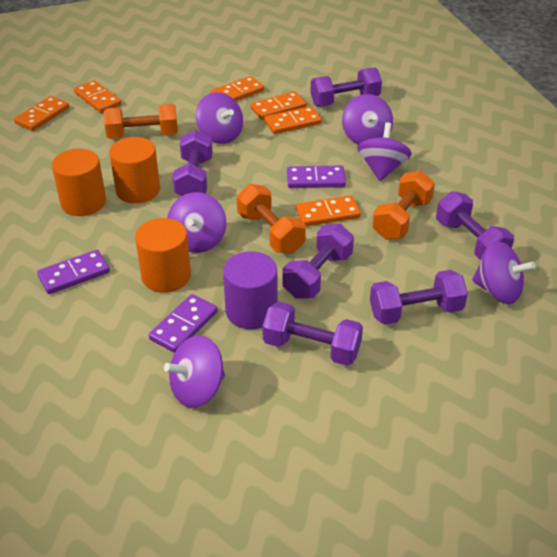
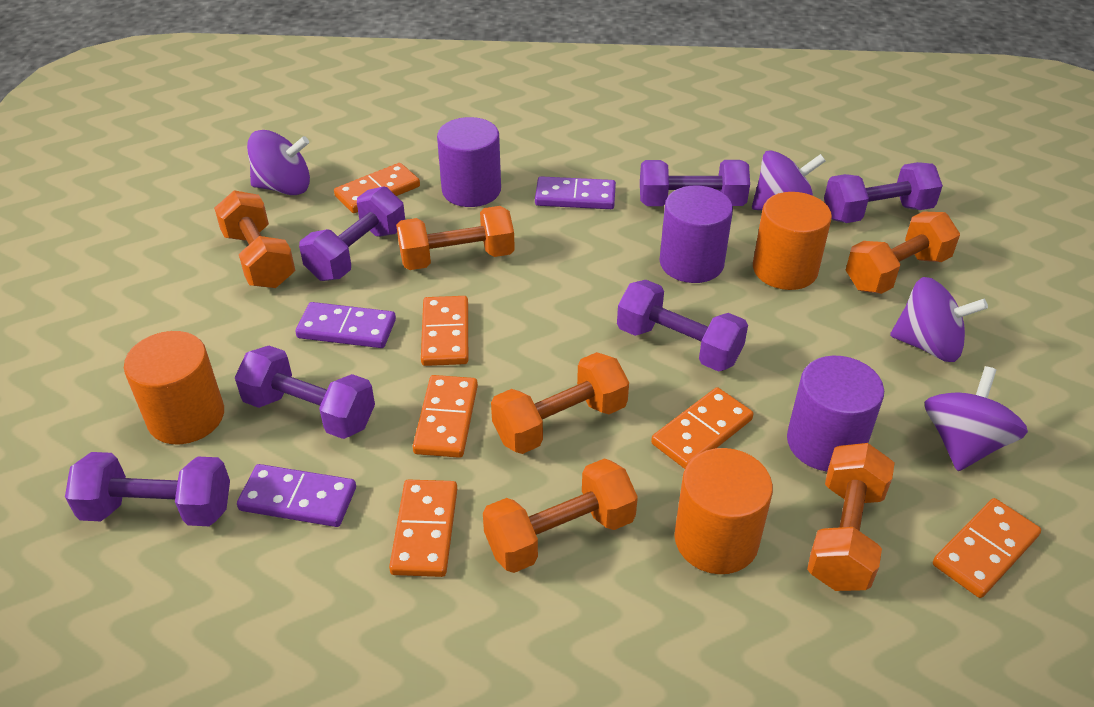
orange dumbbell: 3 -> 6
purple cylinder: 1 -> 3
purple spinning top: 6 -> 4

